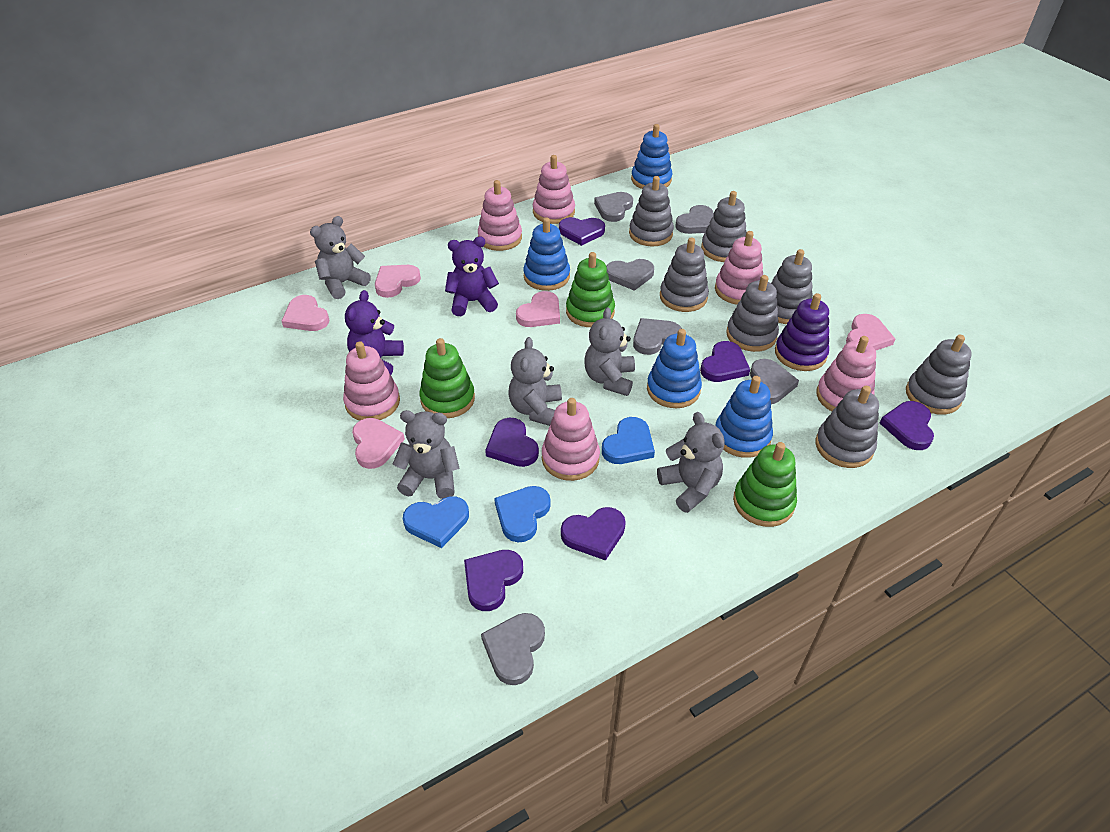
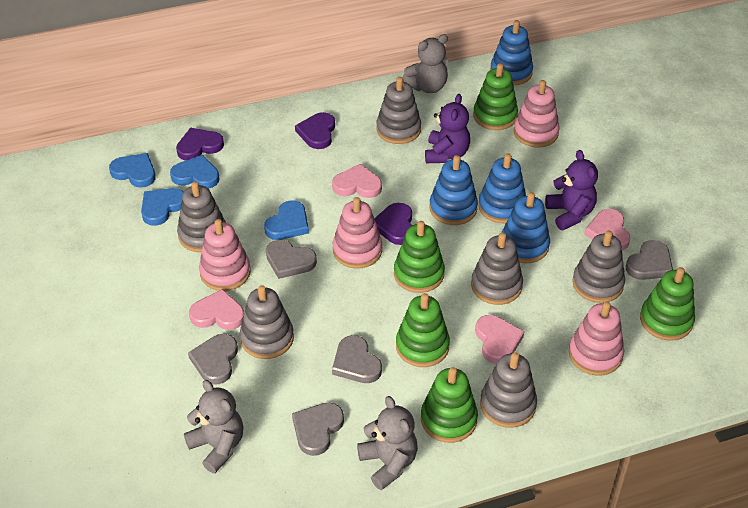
blue heart: 3 -> 4
green stacking toy: 3 -> 5
grey heart: 6 -> 5
grey stacking toy: 7 -> 6
grey teddy bear: 5 -> 3
pink heart: 5 -> 4
pink stacking toy: 6 -> 4
purple heart: 6 -> 3
purple stacking toy: 1 -> 0

